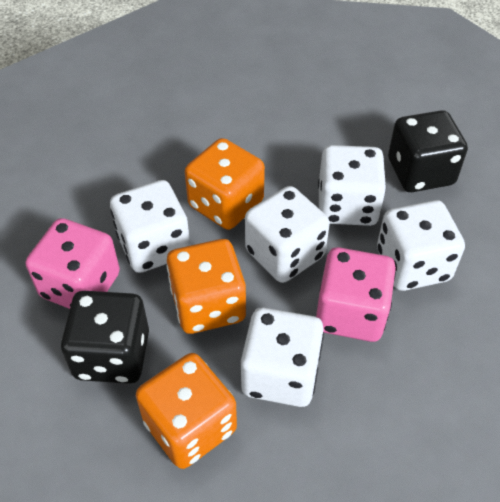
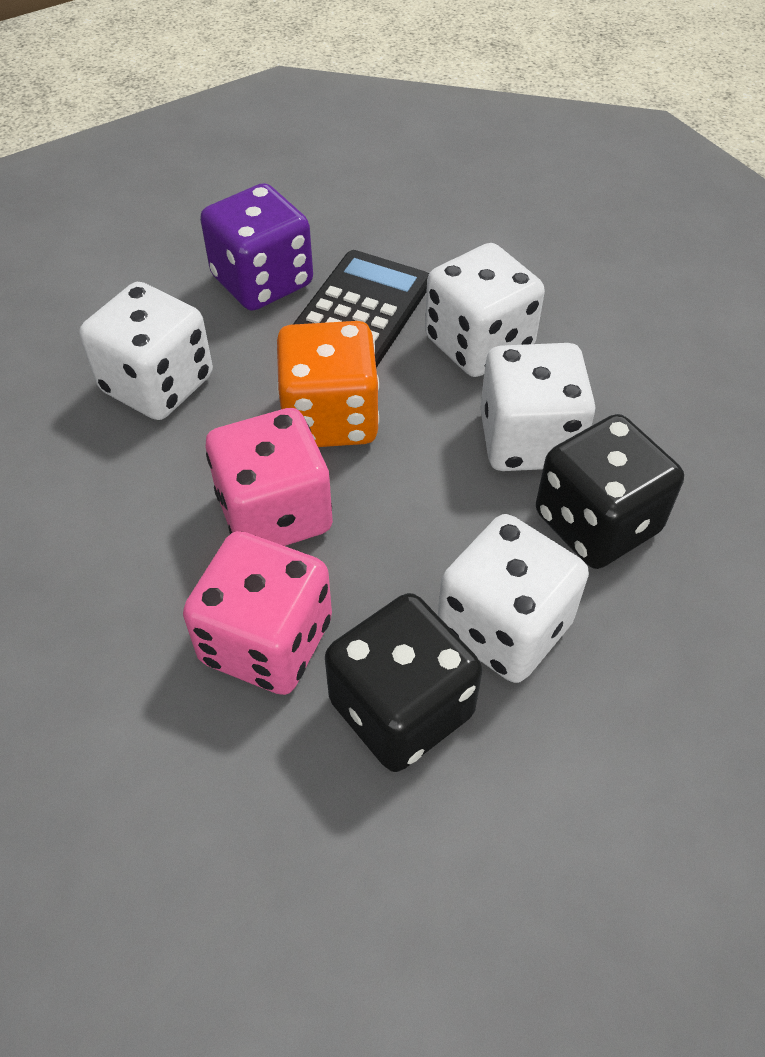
black calculator: 0 -> 1
orange dice: 3 -> 1
purple dice: 0 -> 1
white dice: 5 -> 4

